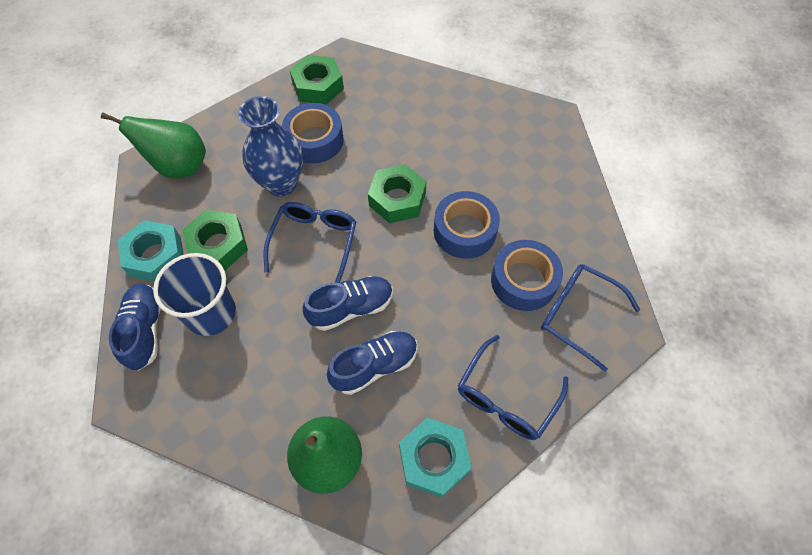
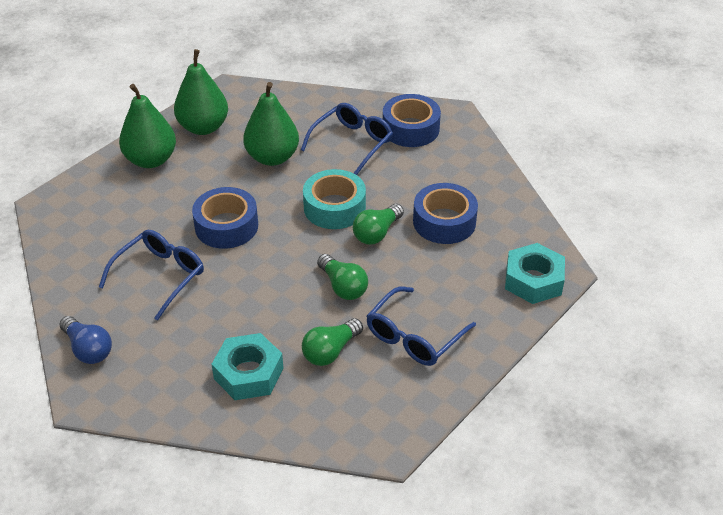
blue cup: 1 -> 0
blue light bulb: 0 -> 1
blue shoe: 3 -> 0
blue vase: 1 -> 0
green light bulb: 0 -> 3
green nut: 3 -> 0
green pear: 2 -> 3
turquoise tape: 0 -> 1

